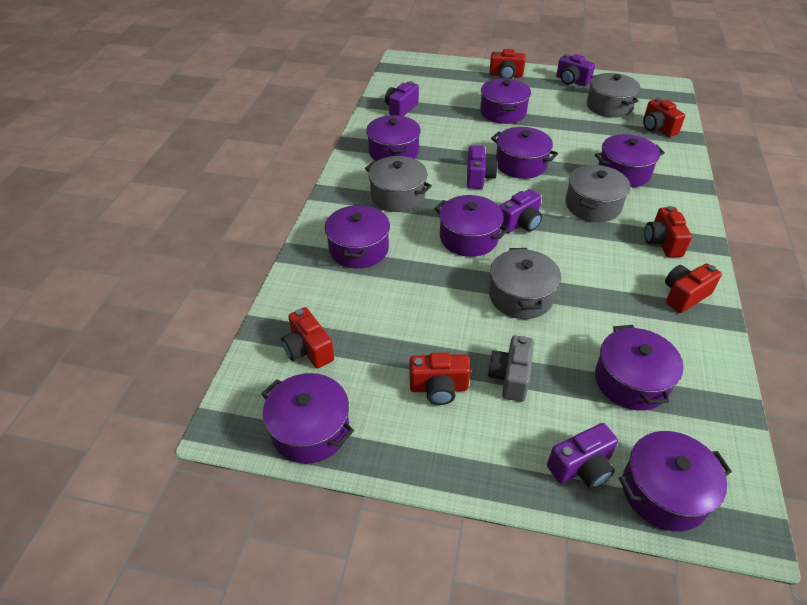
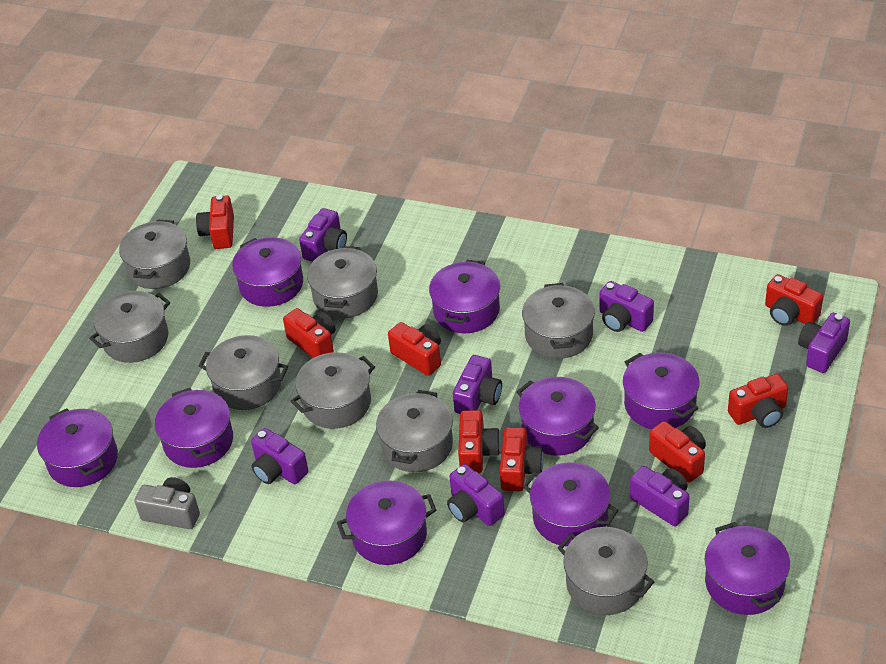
grey pot: 4 -> 8
purple camera: 5 -> 7
red camera: 6 -> 8

